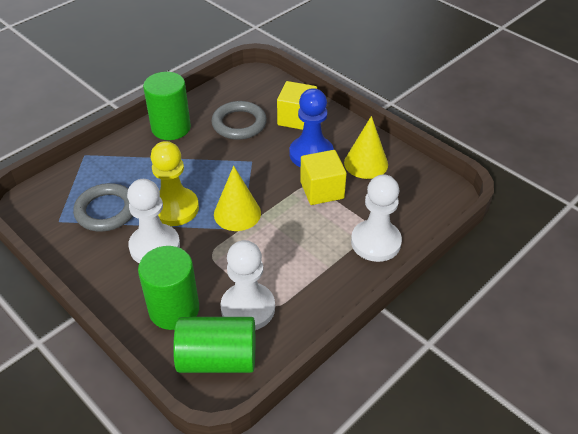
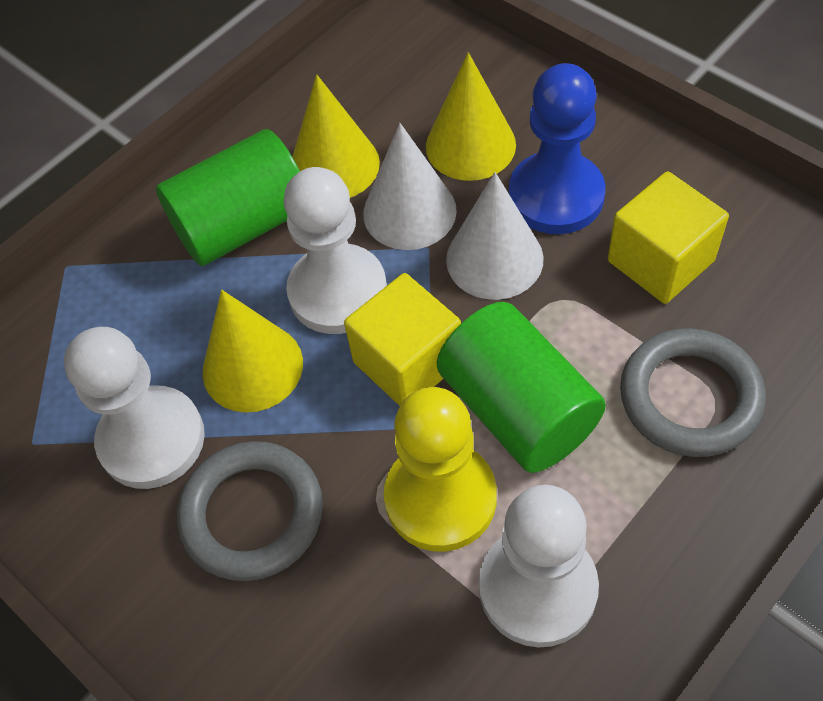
green cylinder: 3 -> 2
white cone: 0 -> 2
yellow cone: 2 -> 3

